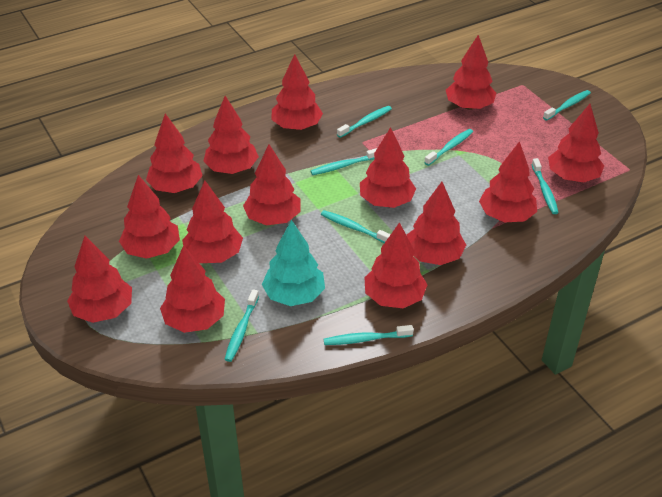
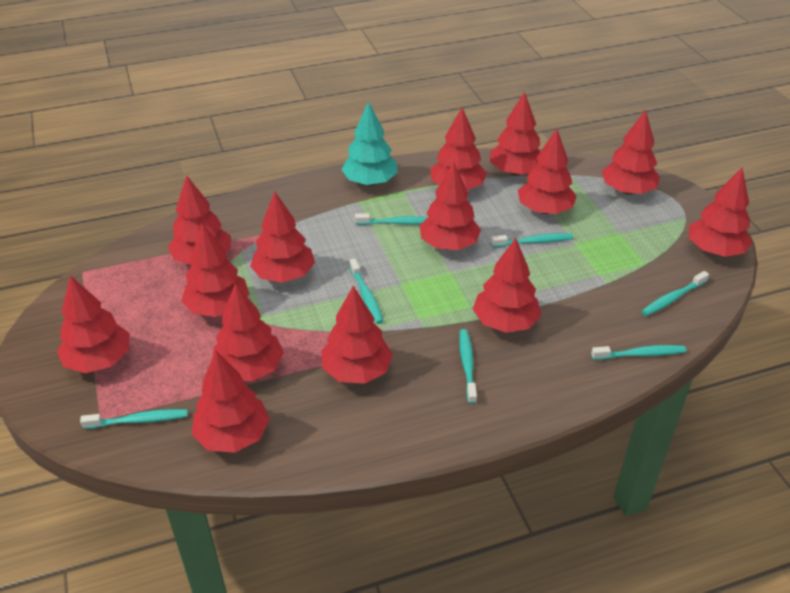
turquoise toothbrush: 8 -> 7

